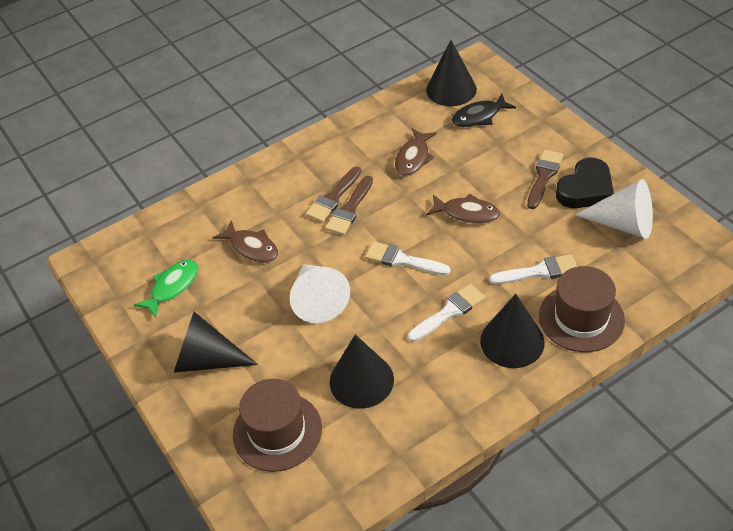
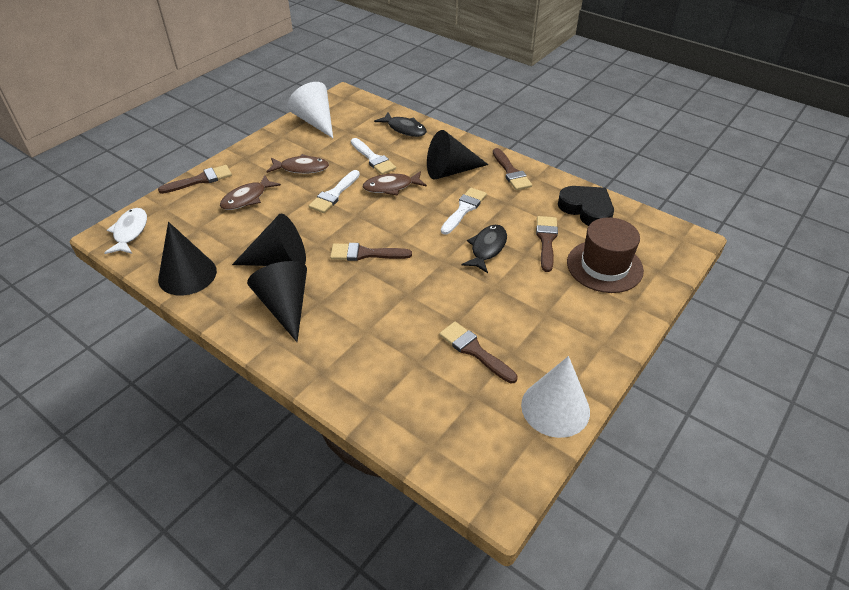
black fish: 1 -> 2
brown brush: 3 -> 5
brown hat: 2 -> 1
green fish: 1 -> 0
white fish: 0 -> 1

